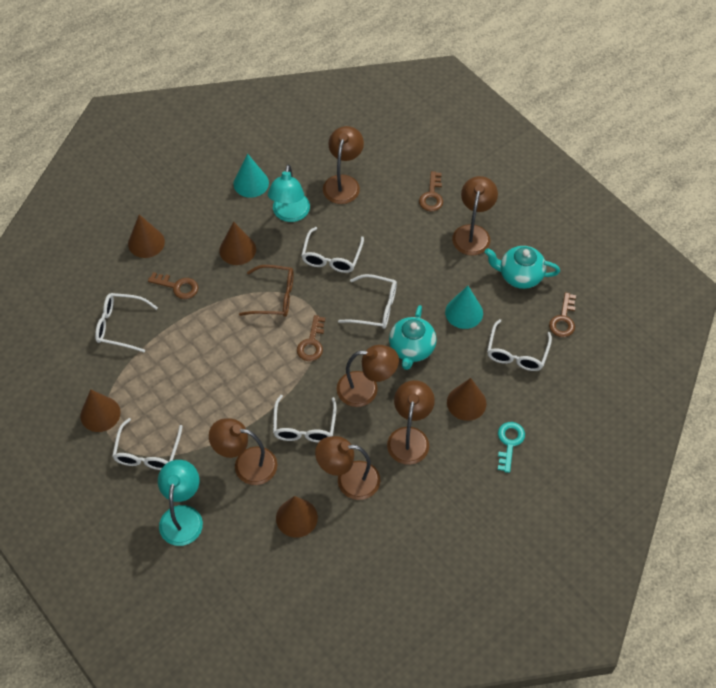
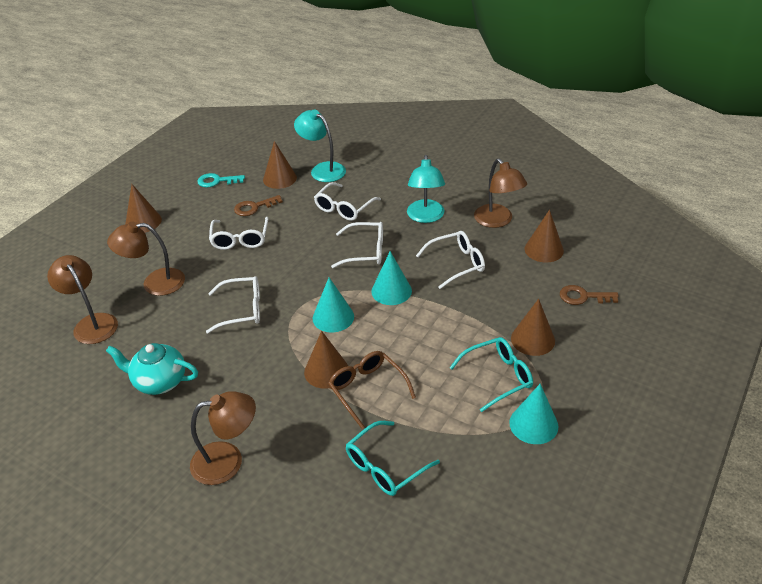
brown key: 4 -> 2
brown lamp: 6 -> 4
turquoise cone: 2 -> 3
turquoise glasses: 0 -> 2
turquoise teapot: 2 -> 1
white glasses: 6 -> 5

